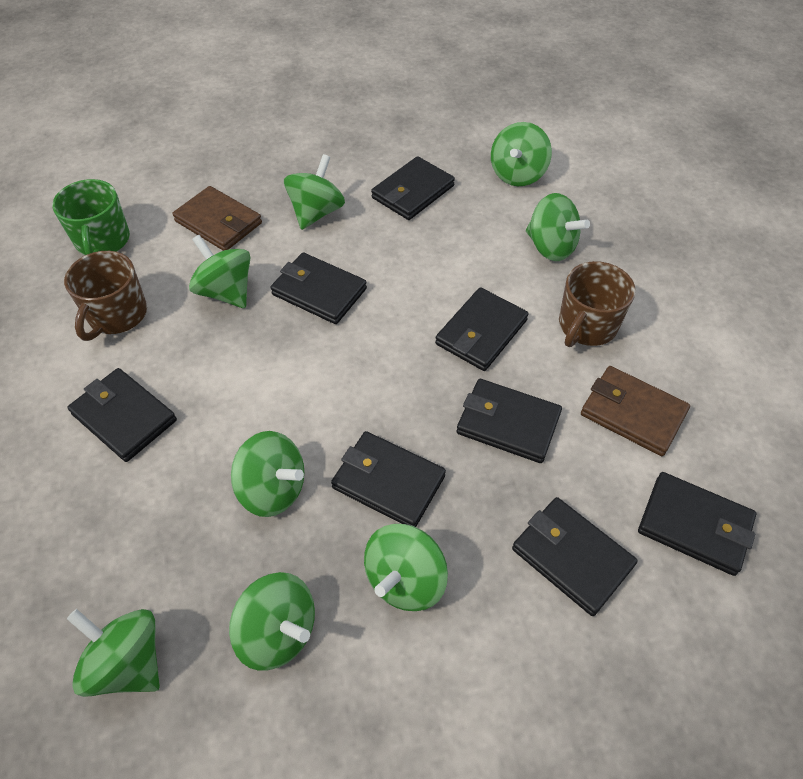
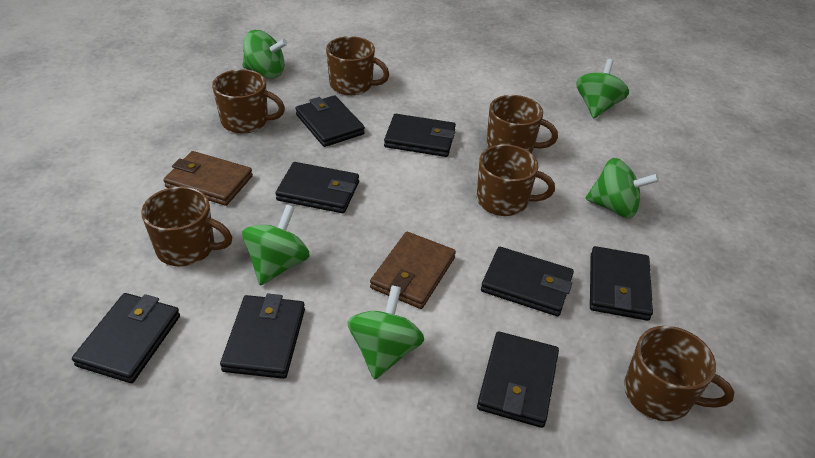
brown mug: 2 -> 6
green mug: 1 -> 0
green spinning top: 8 -> 5

